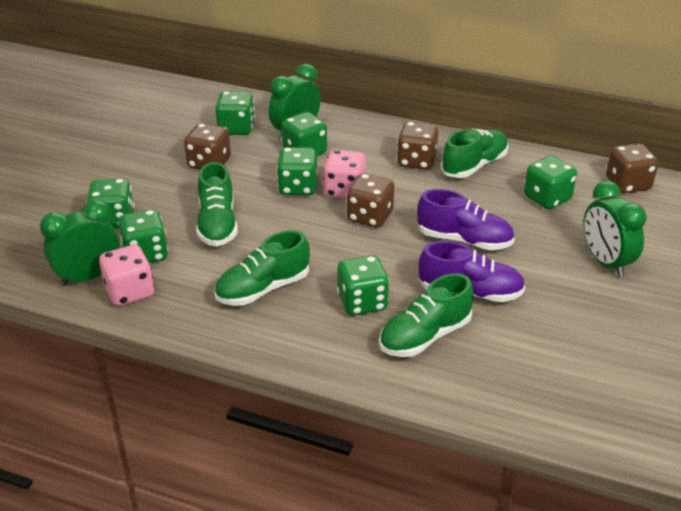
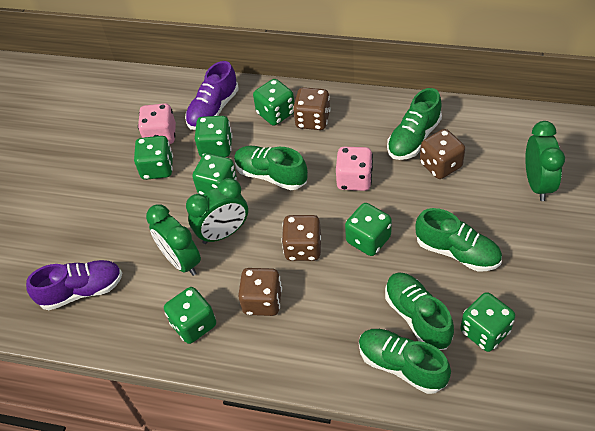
green shoe: 4 -> 5

